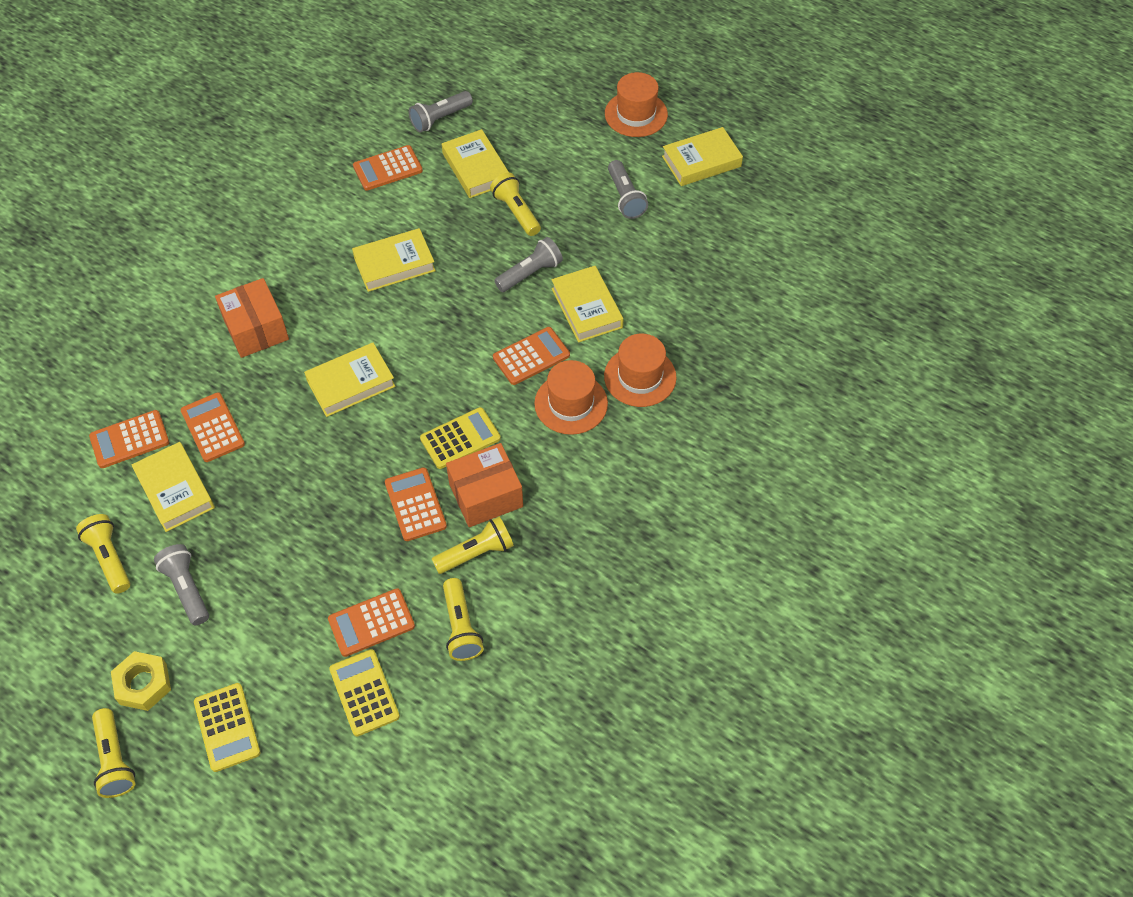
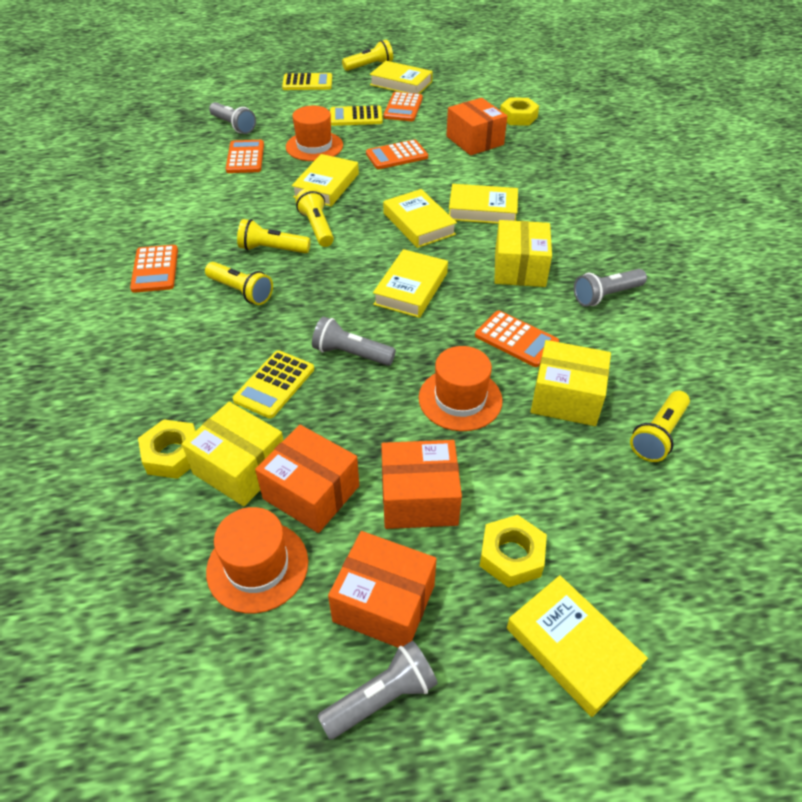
orange box: 2 -> 4
orange calculator: 6 -> 5
yellow box: 0 -> 3
yellow nut: 1 -> 3

